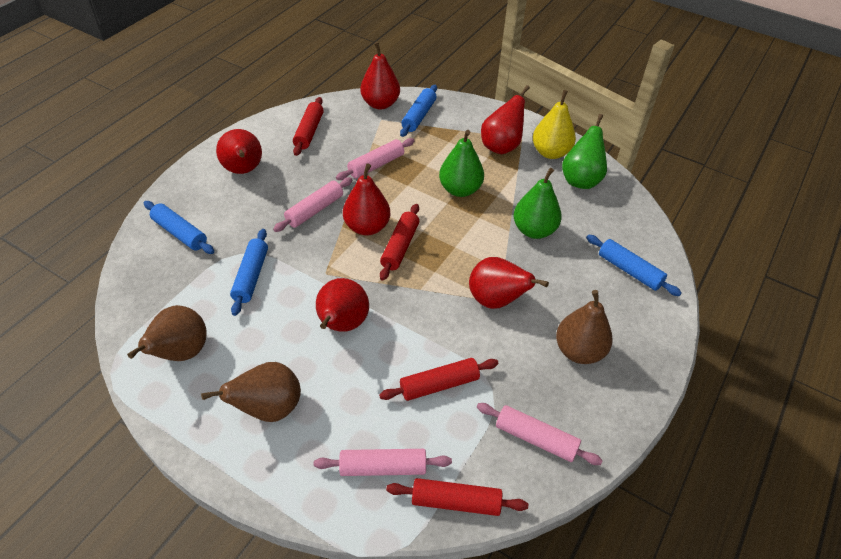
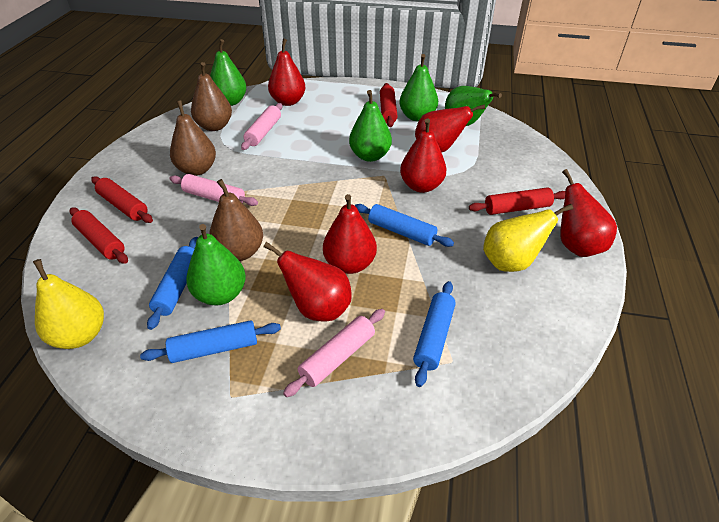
green pear: 3 -> 5
pink rolling pin: 4 -> 3
yellow pear: 1 -> 2

